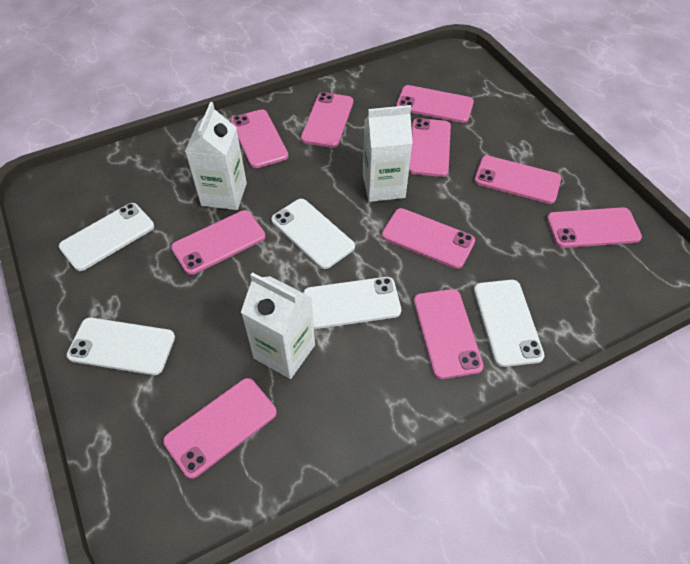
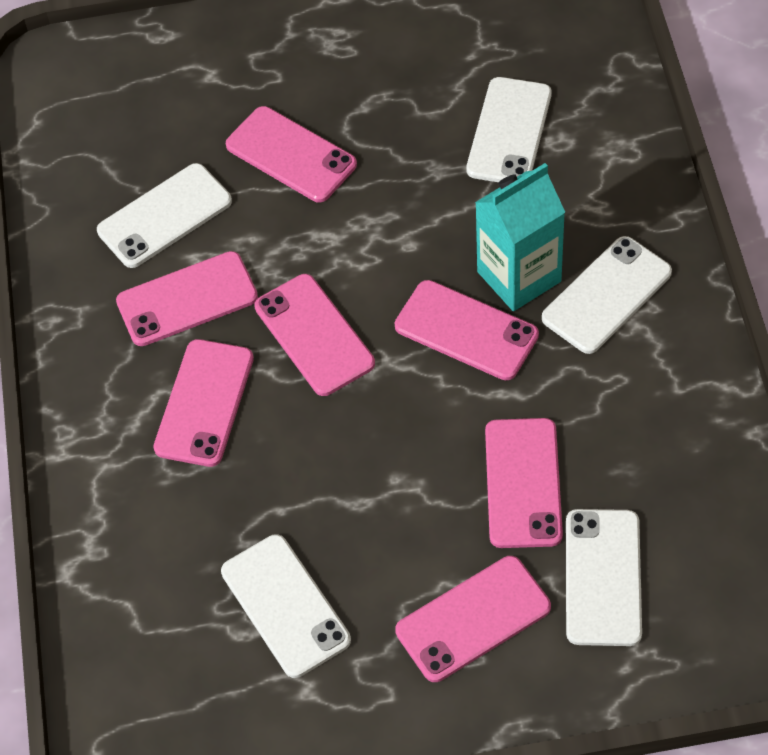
pink phone: 10 -> 7
turquoise carton: 0 -> 1
white carton: 3 -> 0

